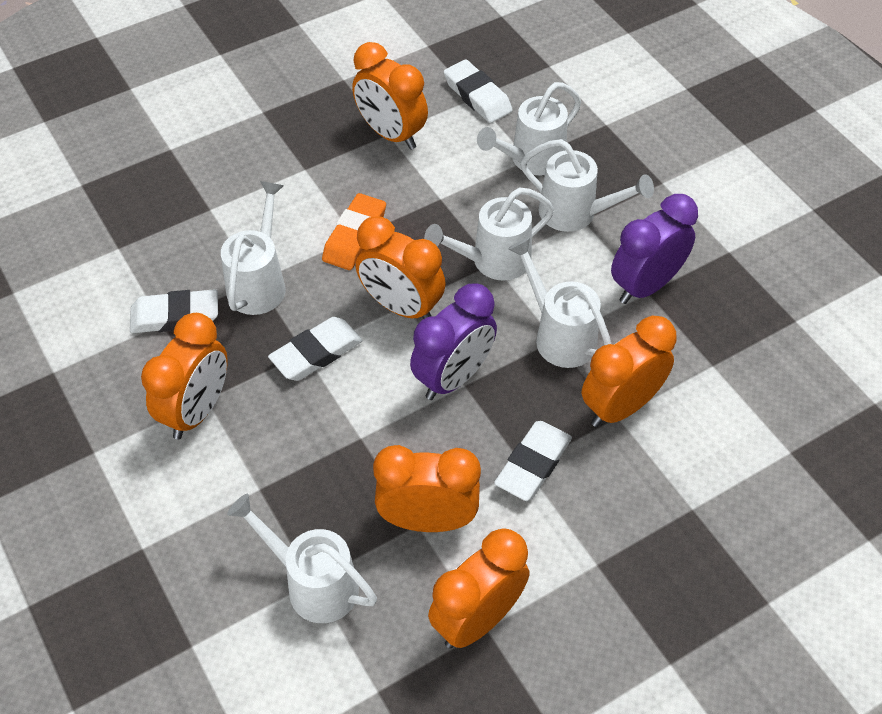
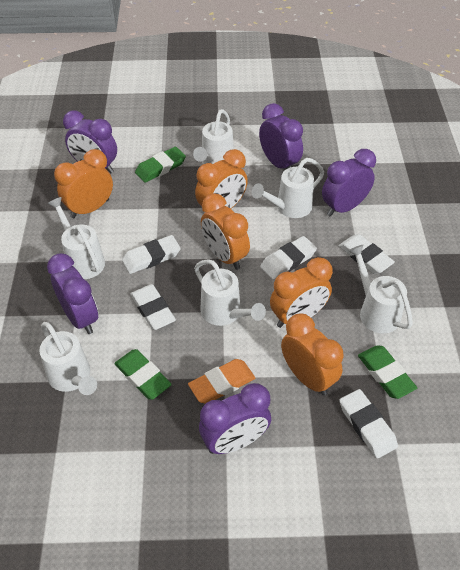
green eraser: 0 -> 3
orange clock: 6 -> 5
purple clock: 2 -> 5
white eraser: 4 -> 5

